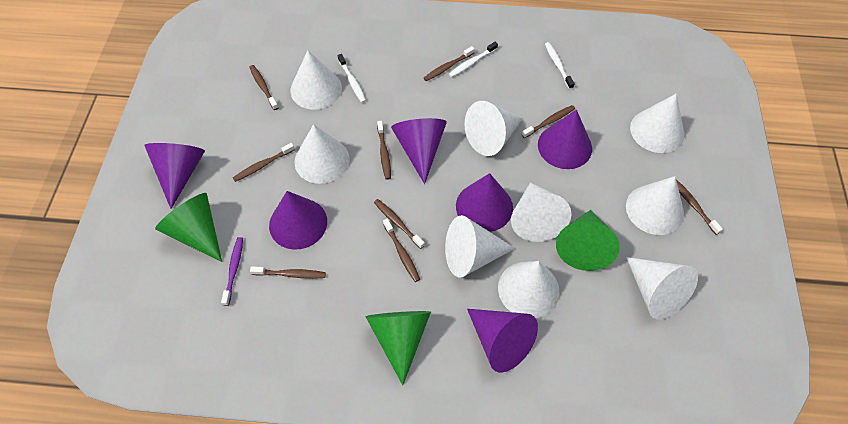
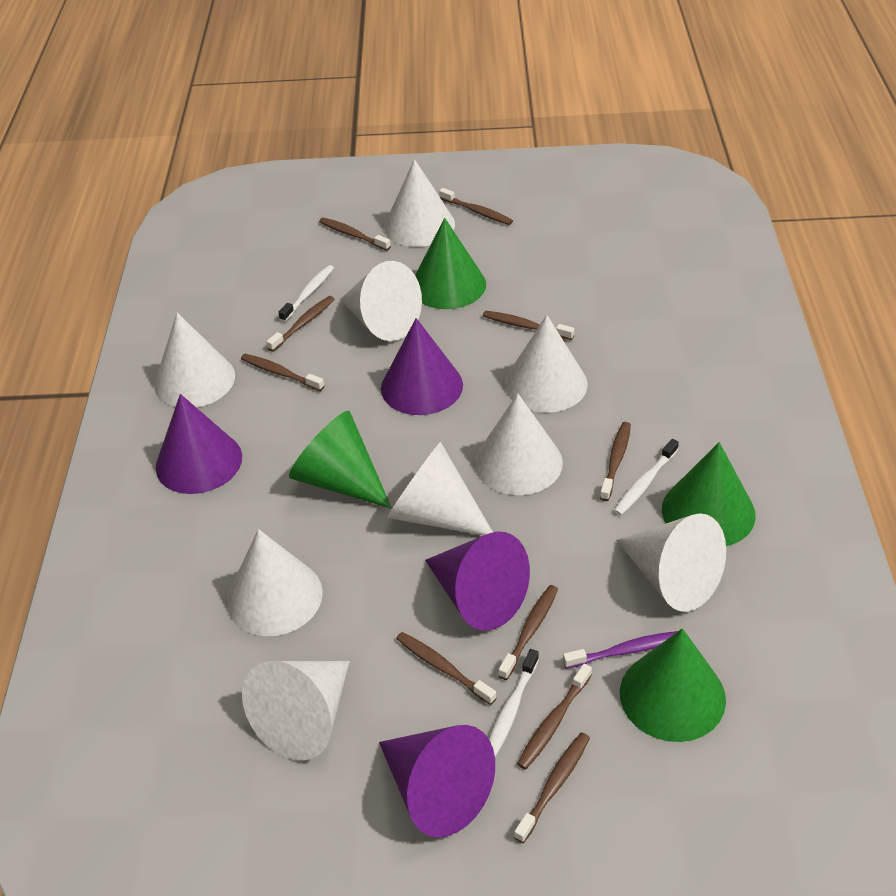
brown toothbrush: 9 -> 10
green cone: 3 -> 4
purple cone: 6 -> 4

